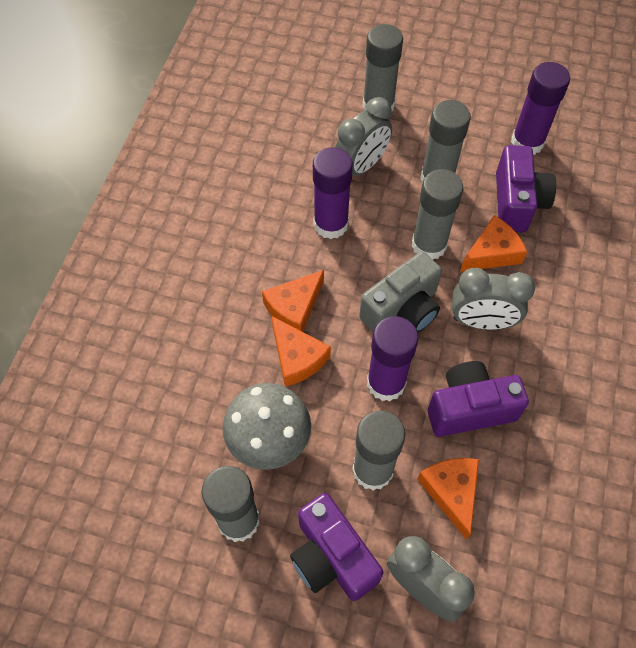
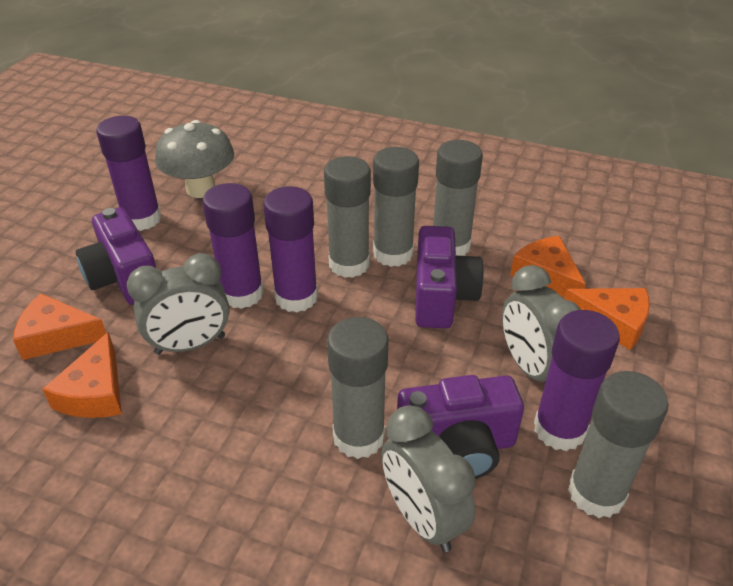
grey camera: 1 -> 0
purple glue stick: 3 -> 4

